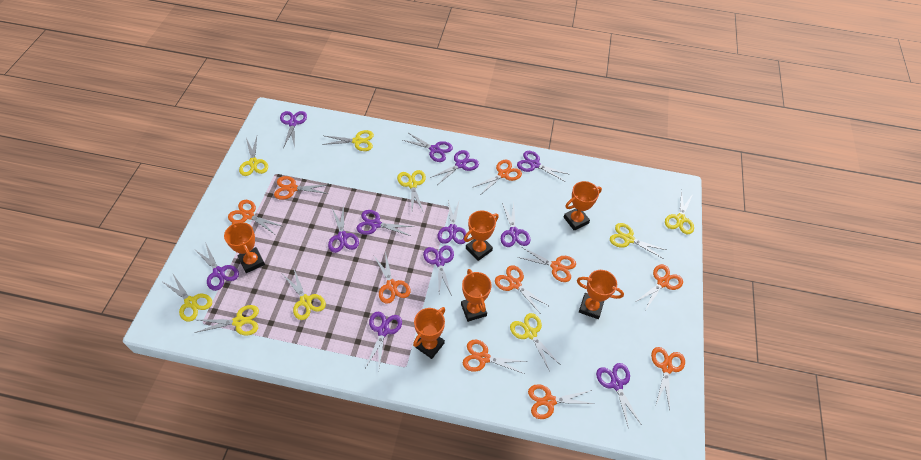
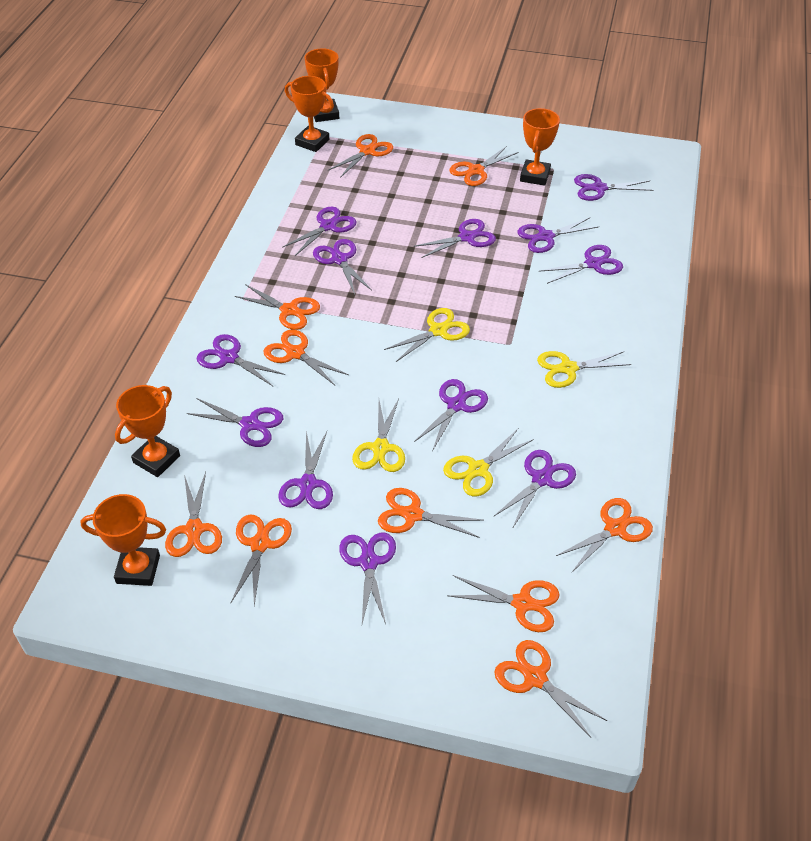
orange trophy: 6 -> 5
yellow scissors: 9 -> 4

